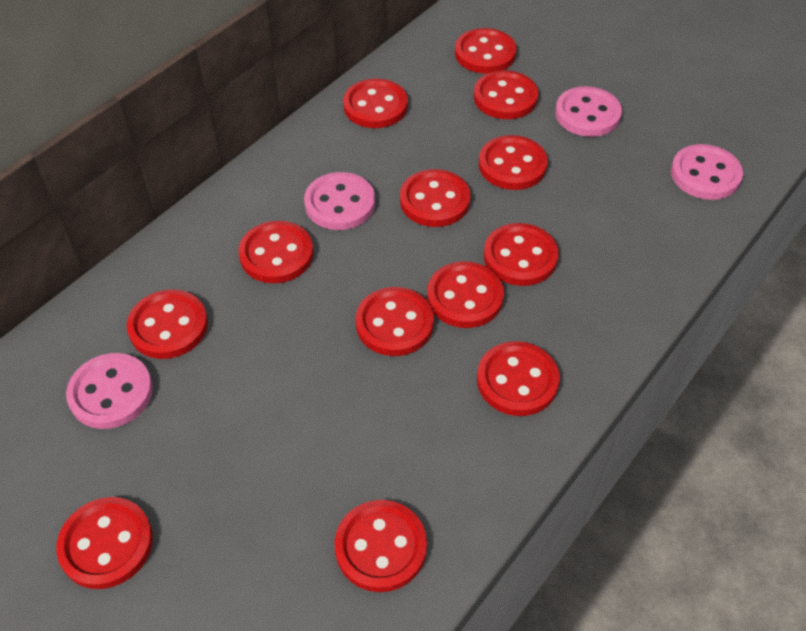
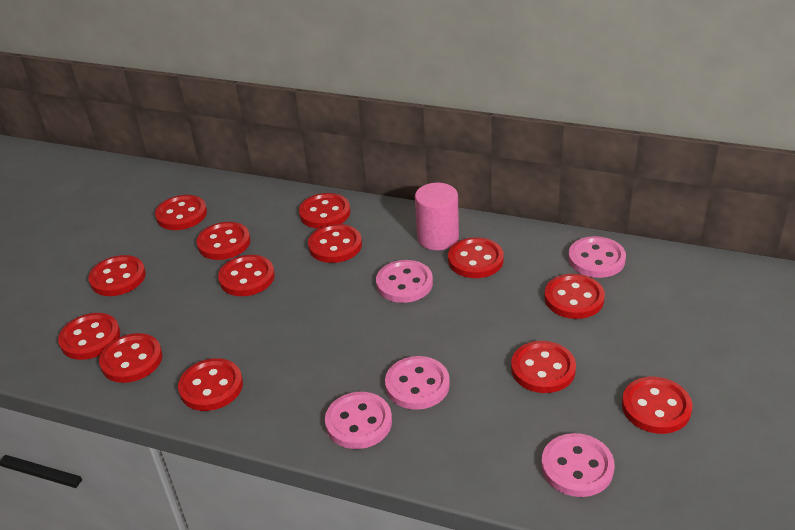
pink button: 4 -> 5
pink cylinder: 0 -> 1

